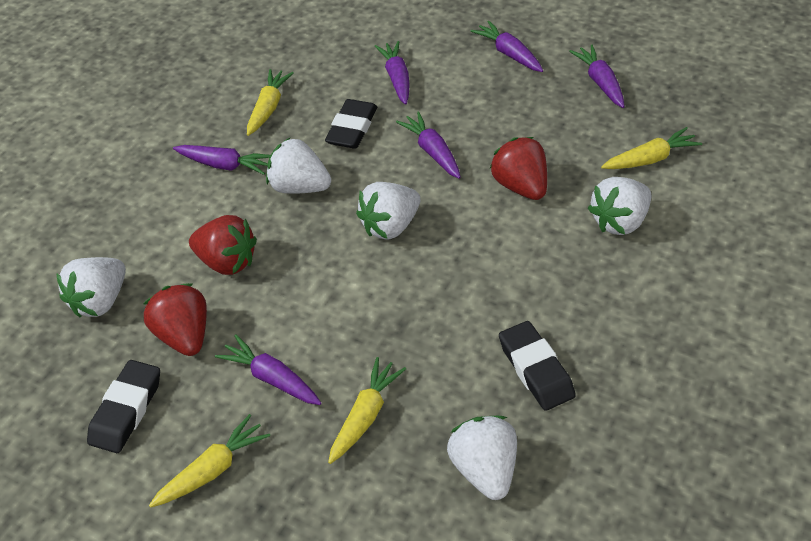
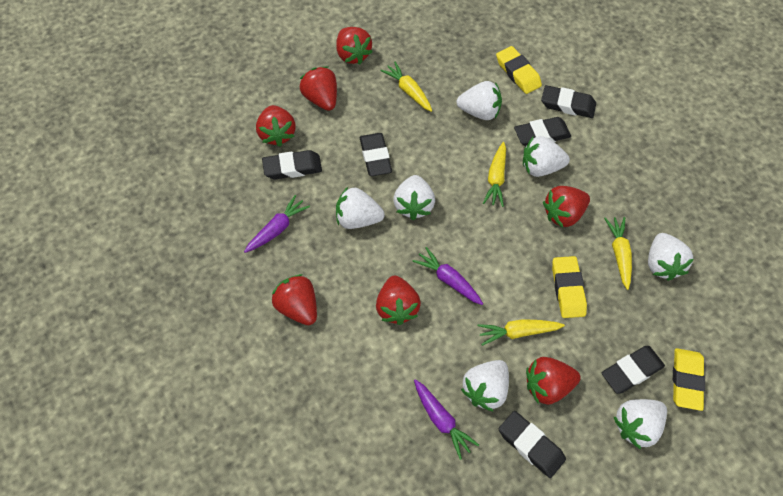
black eraser: 3 -> 6
purple carrot: 6 -> 3
red strawberry: 3 -> 7
white strawberry: 5 -> 7
yellow eraser: 0 -> 3

